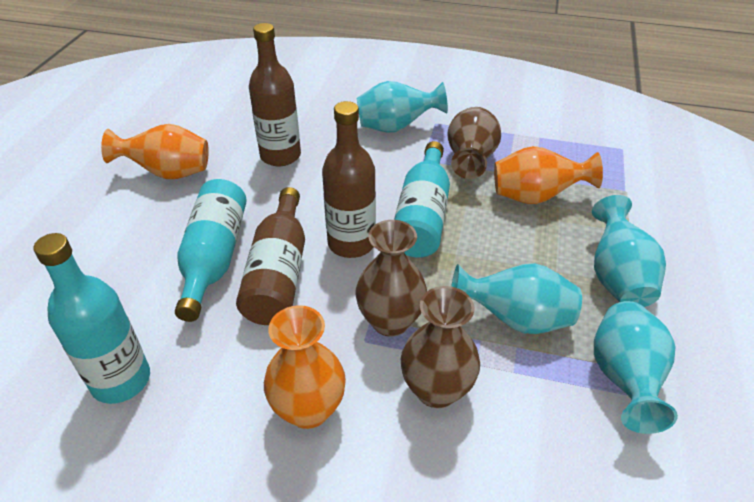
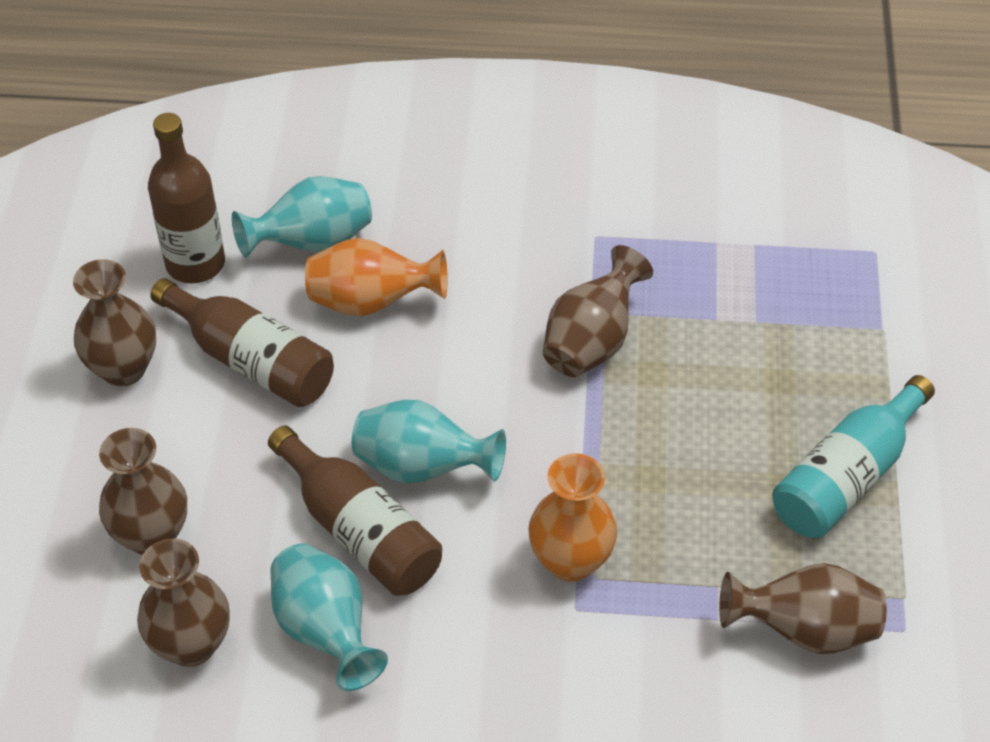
brown vase: 3 -> 5
orange vase: 3 -> 2
turquoise bottle: 3 -> 1
turquoise vase: 4 -> 3

